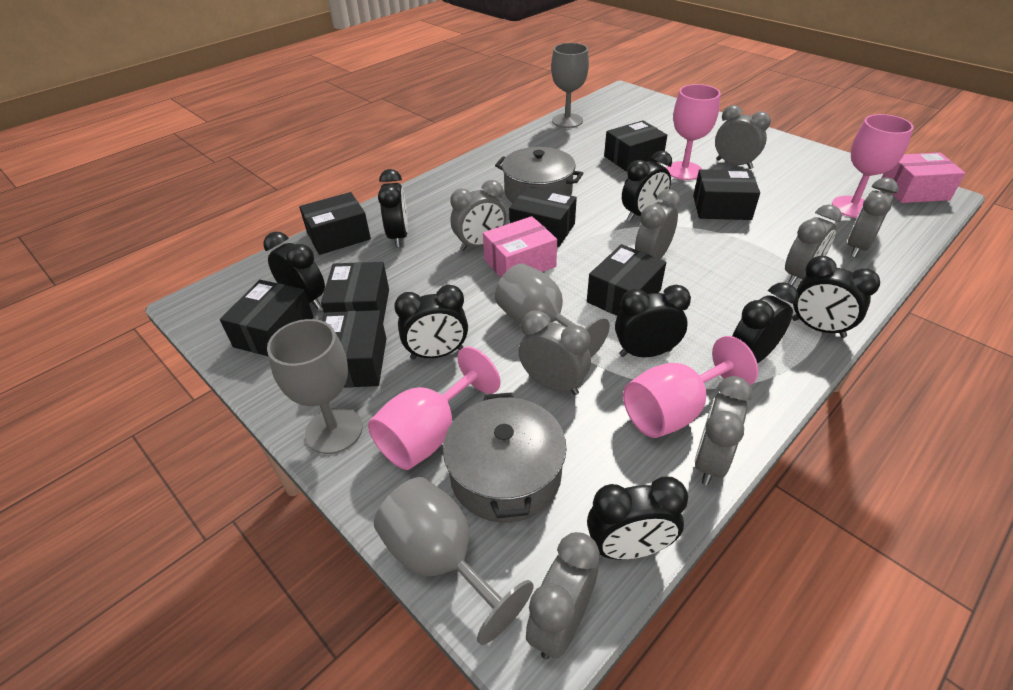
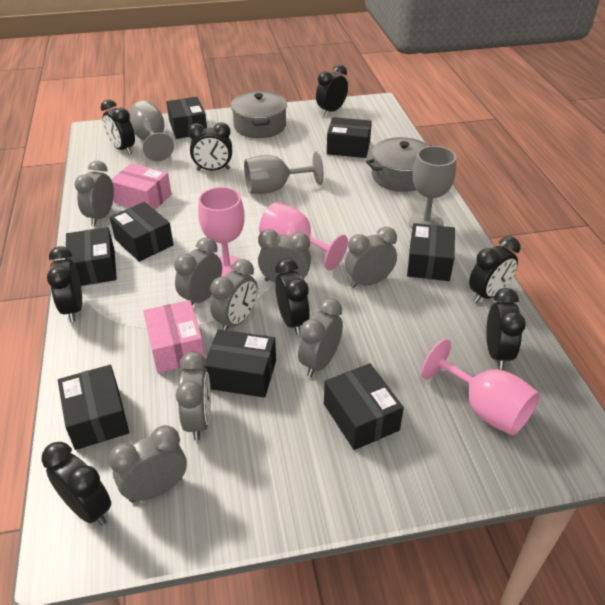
grey goblet: 4 -> 3
pink goblet: 4 -> 3

